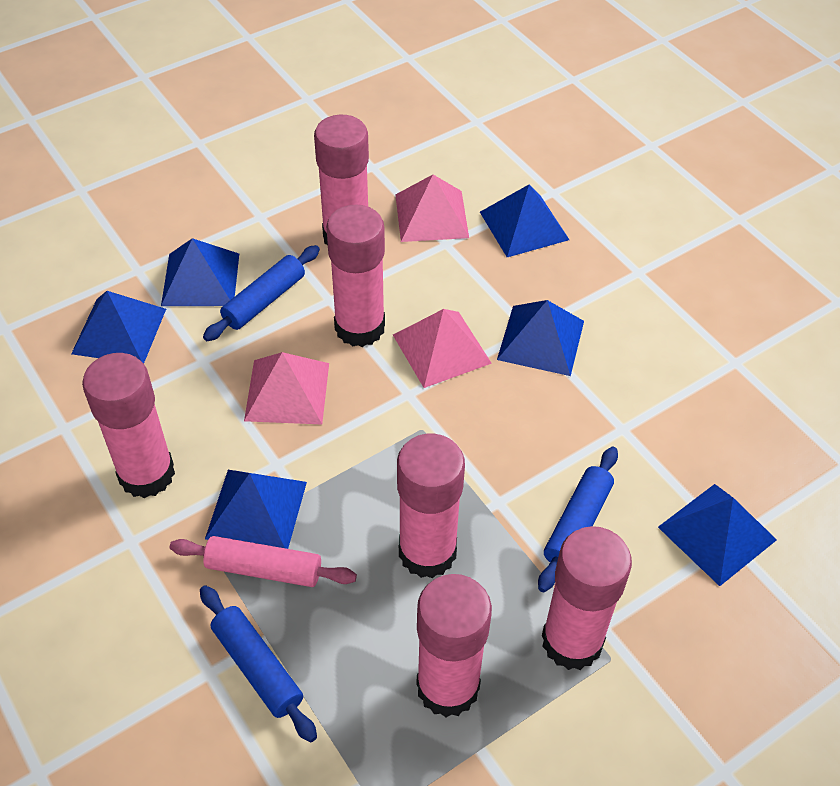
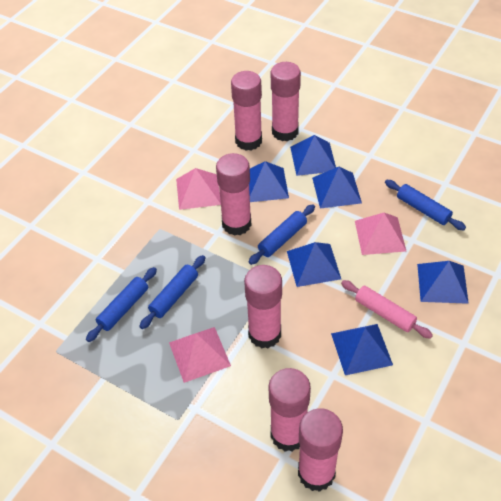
blue rolling pin: 3 -> 4

